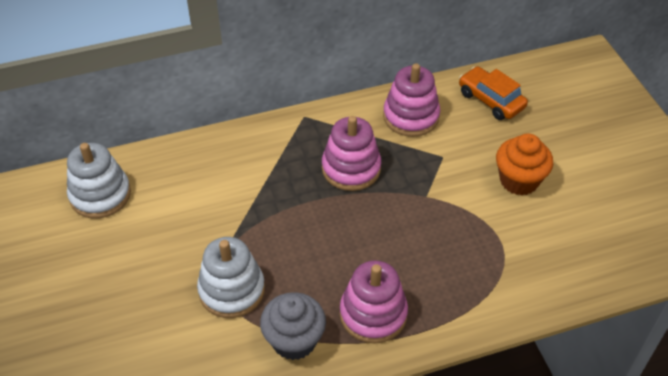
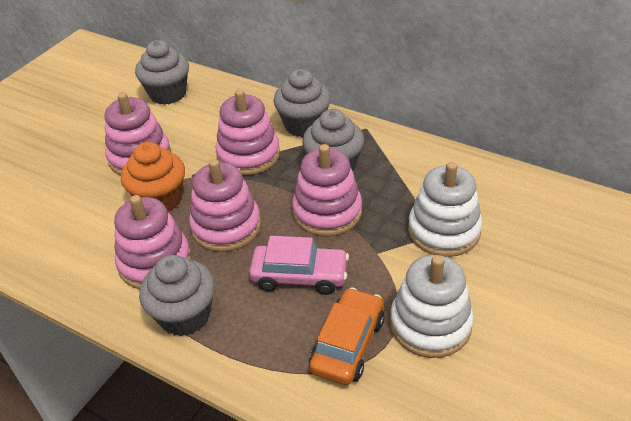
grey cupcake: 1 -> 4
pink car: 0 -> 1
pink stacking toy: 3 -> 5

